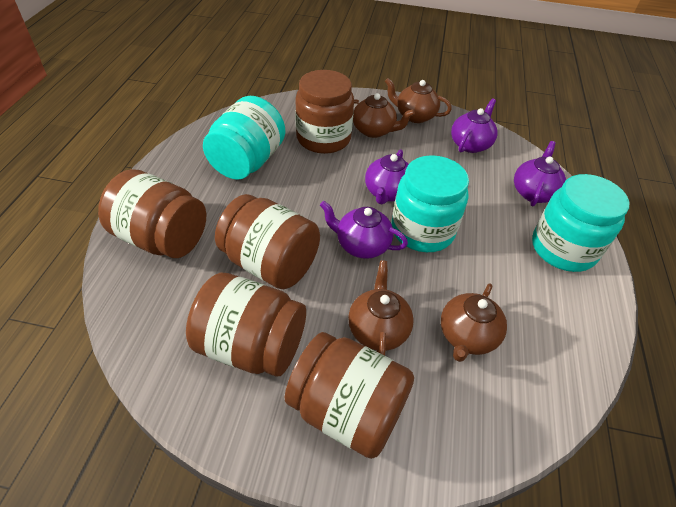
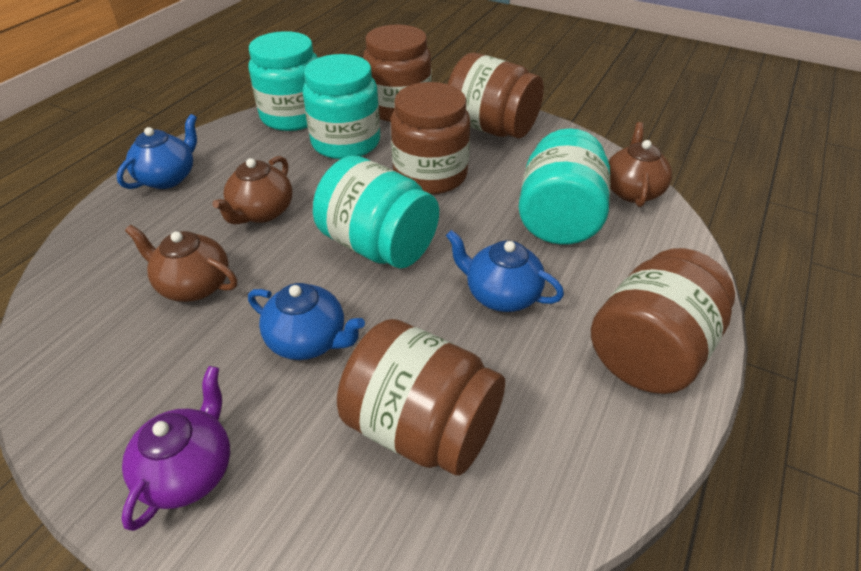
blue teapot: 0 -> 3
brown teapot: 4 -> 3
purple teapot: 4 -> 1
turquoise jar: 3 -> 4

